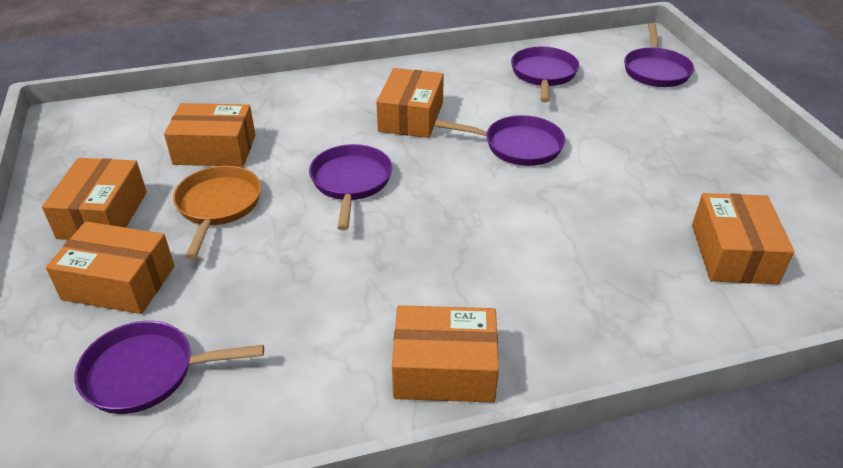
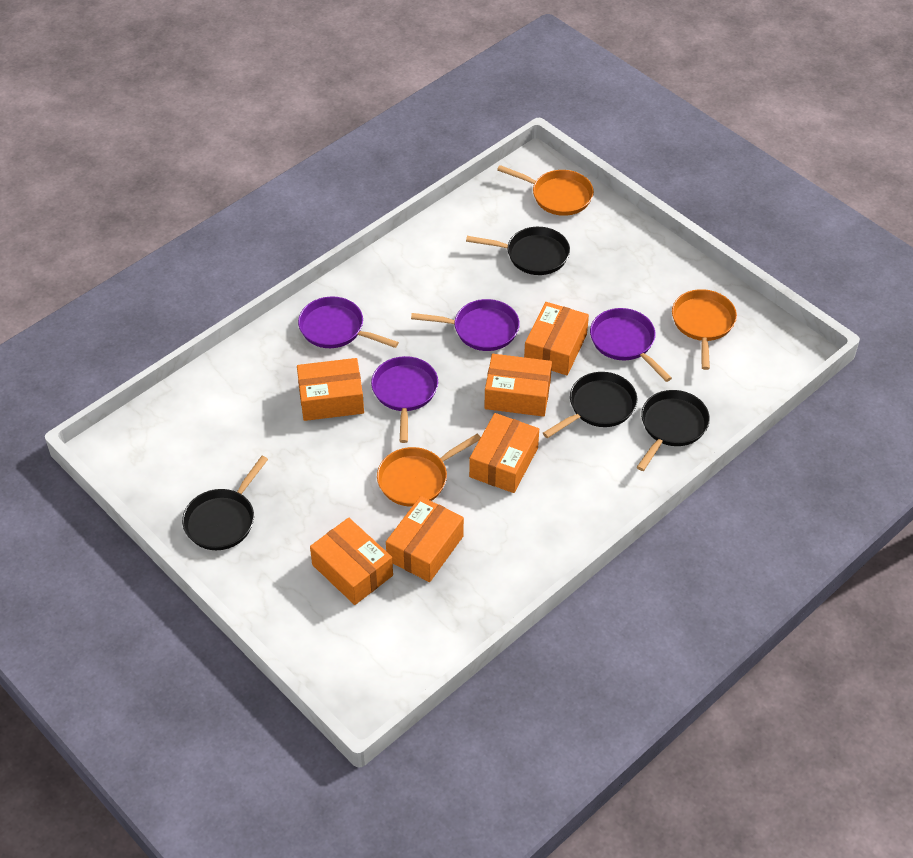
black pan: 0 -> 4
orange pan: 1 -> 3
purple pan: 5 -> 4

